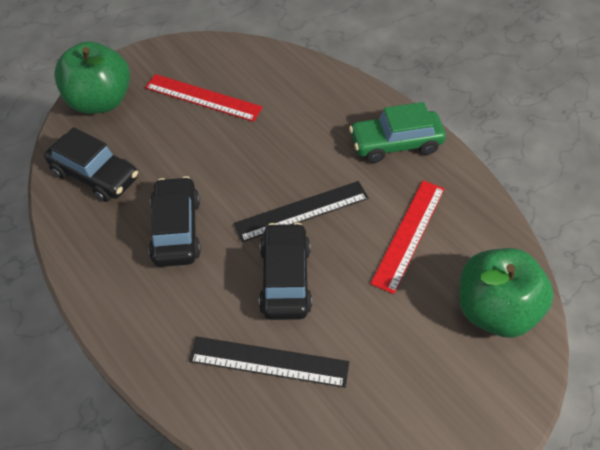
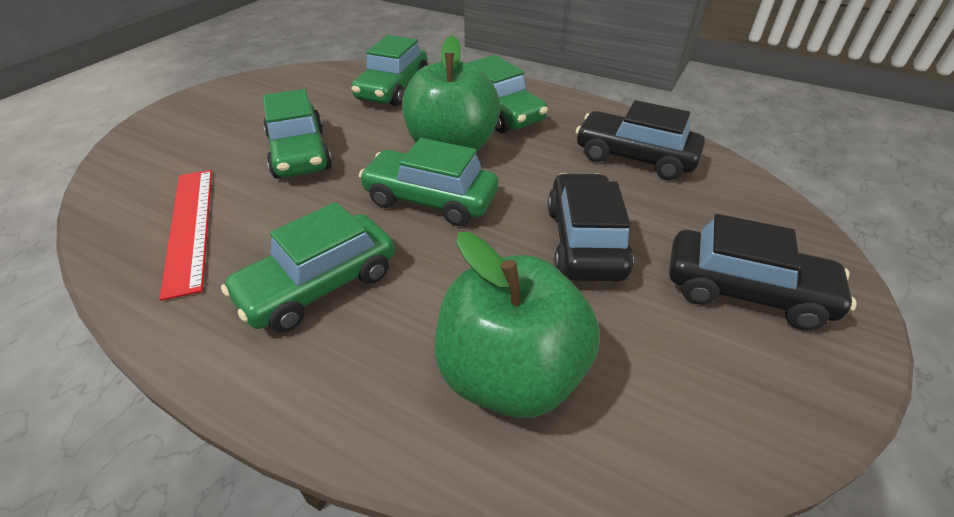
black ruler: 2 -> 0
green car: 1 -> 5
red ruler: 2 -> 1

